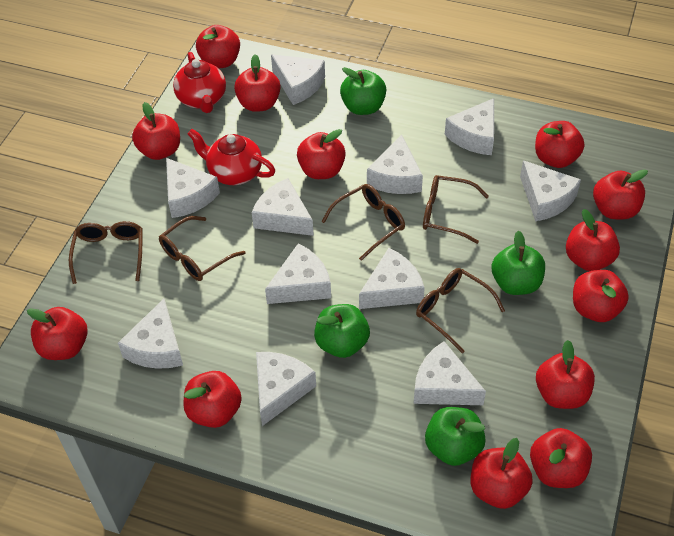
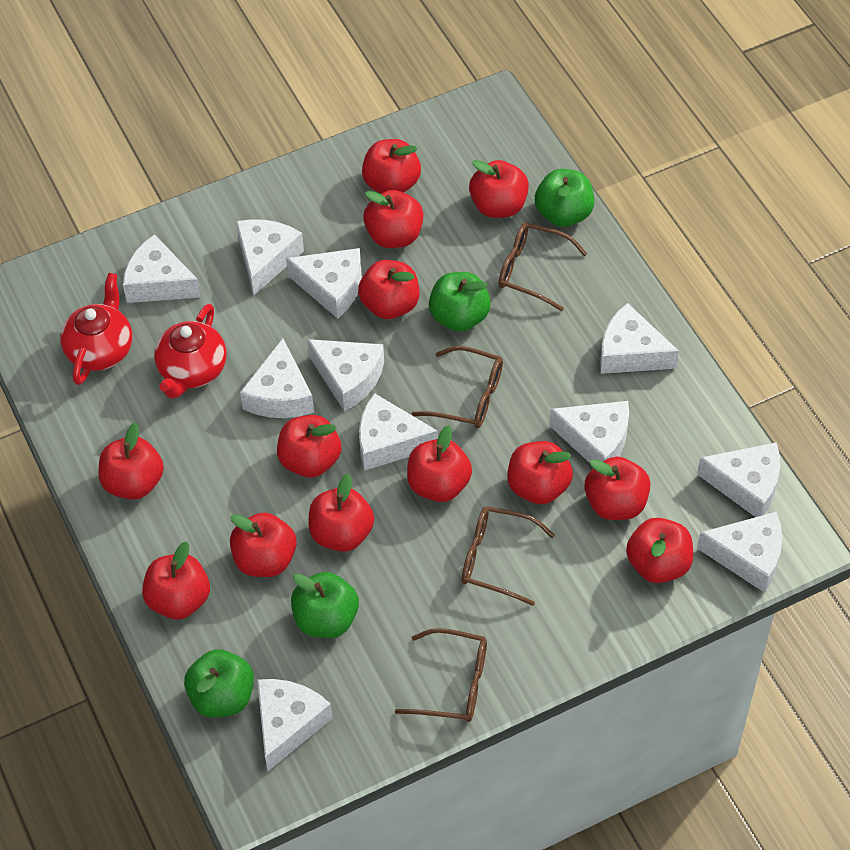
brown glasses: 5 -> 4

